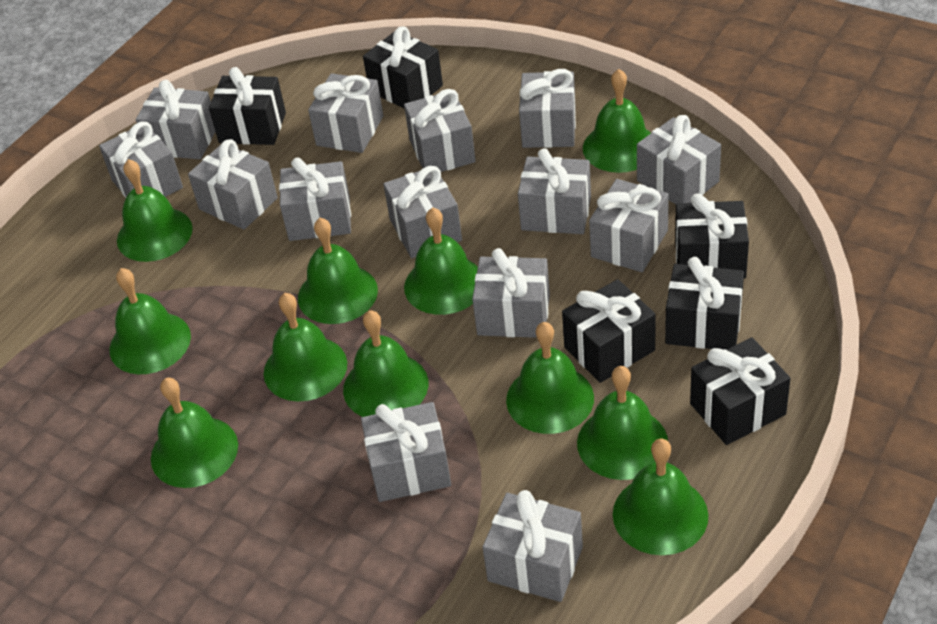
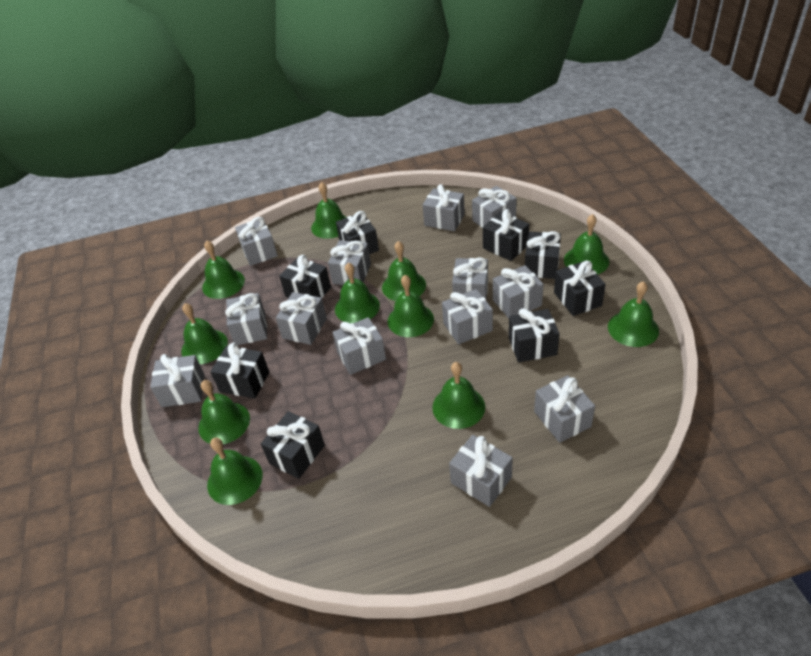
black gift: 6 -> 8
grey gift: 14 -> 13

